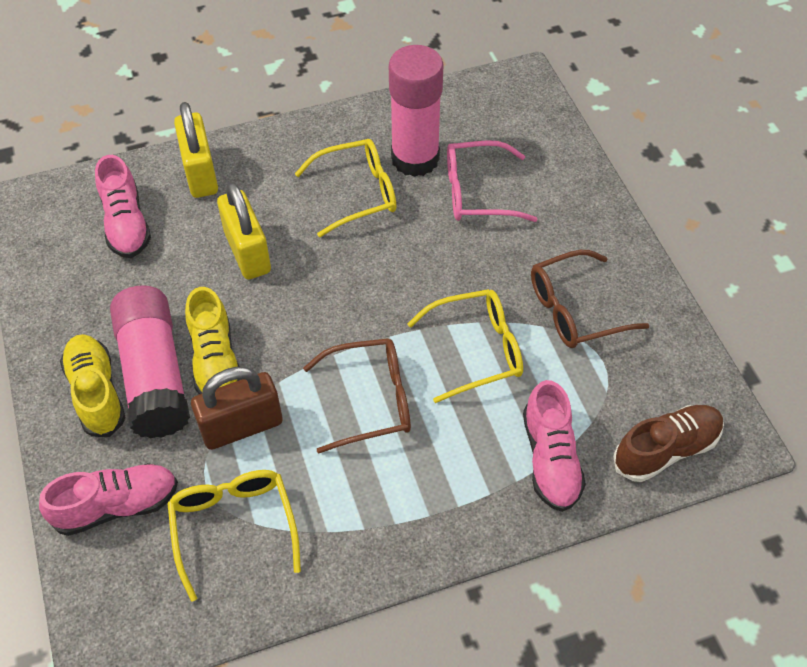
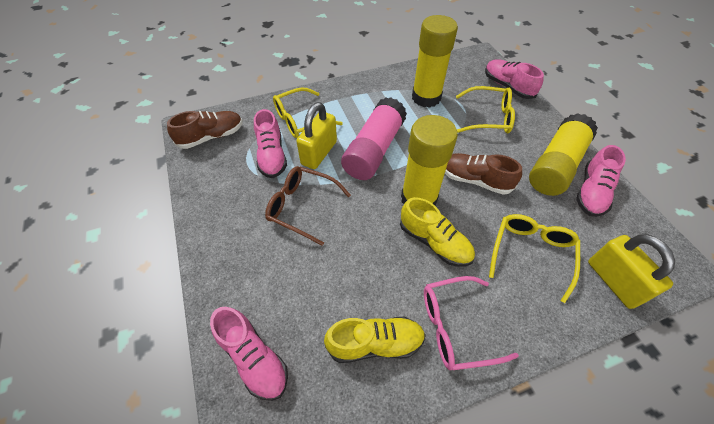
brown glasses: 2 -> 1
brown padlock: 1 -> 0
brown shoe: 1 -> 2
pink glue stick: 2 -> 1
pink shoe: 3 -> 4
yellow glue stick: 0 -> 3

